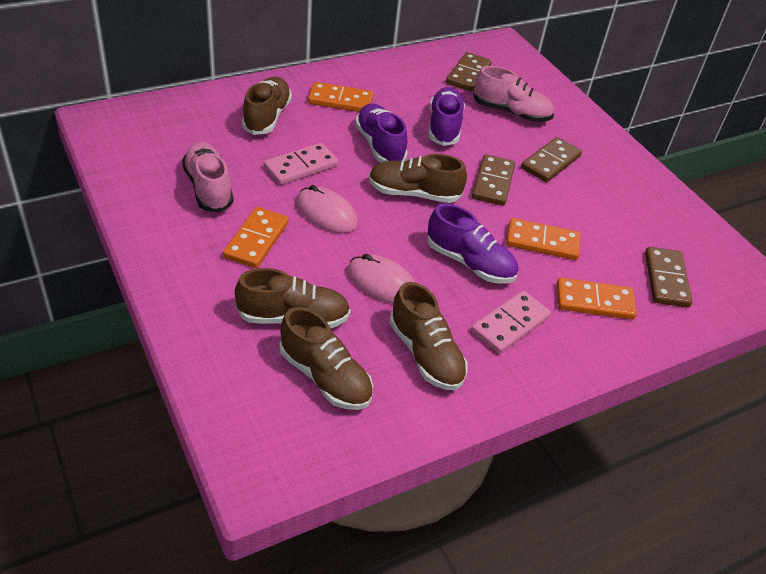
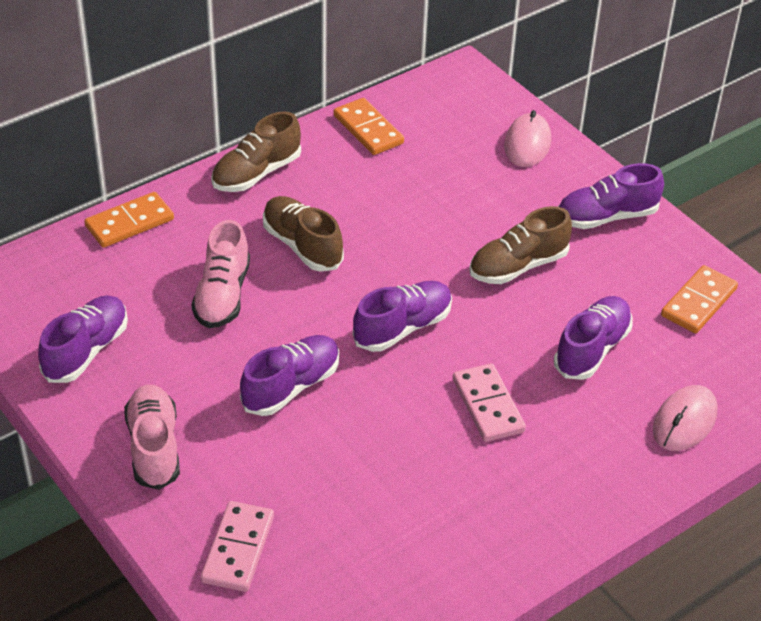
brown domino: 4 -> 0
brown shoe: 5 -> 3
orange domino: 4 -> 3
purple shoe: 3 -> 5

